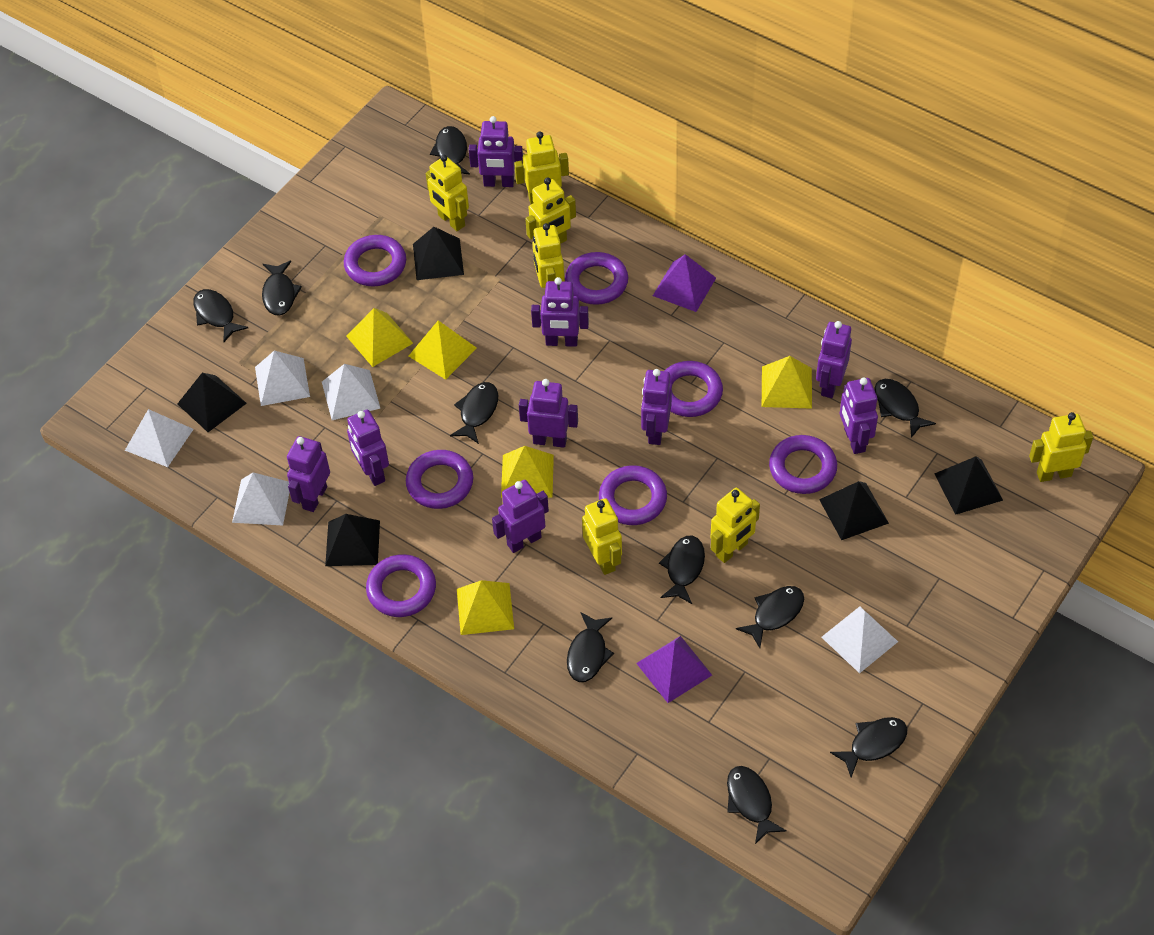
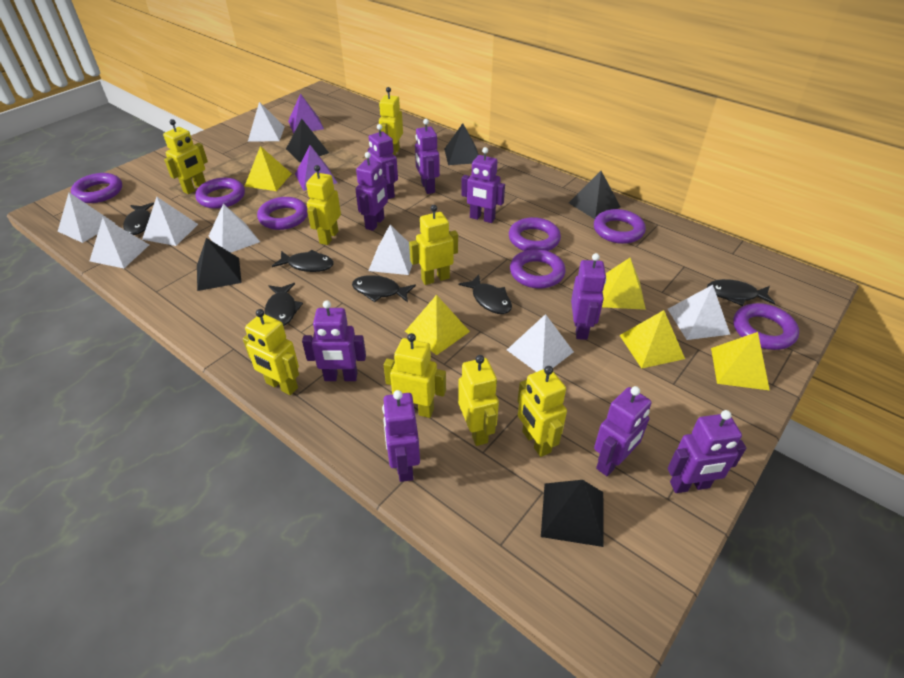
black fish: 10 -> 6
white pyramid: 5 -> 8
yellow robot: 7 -> 8

